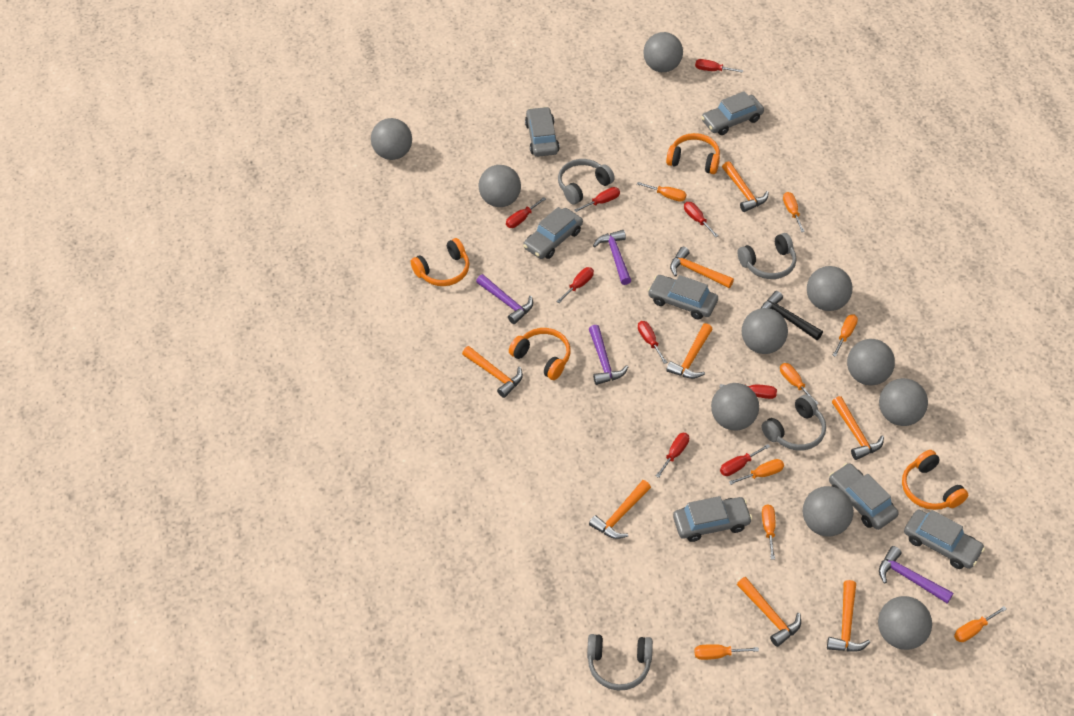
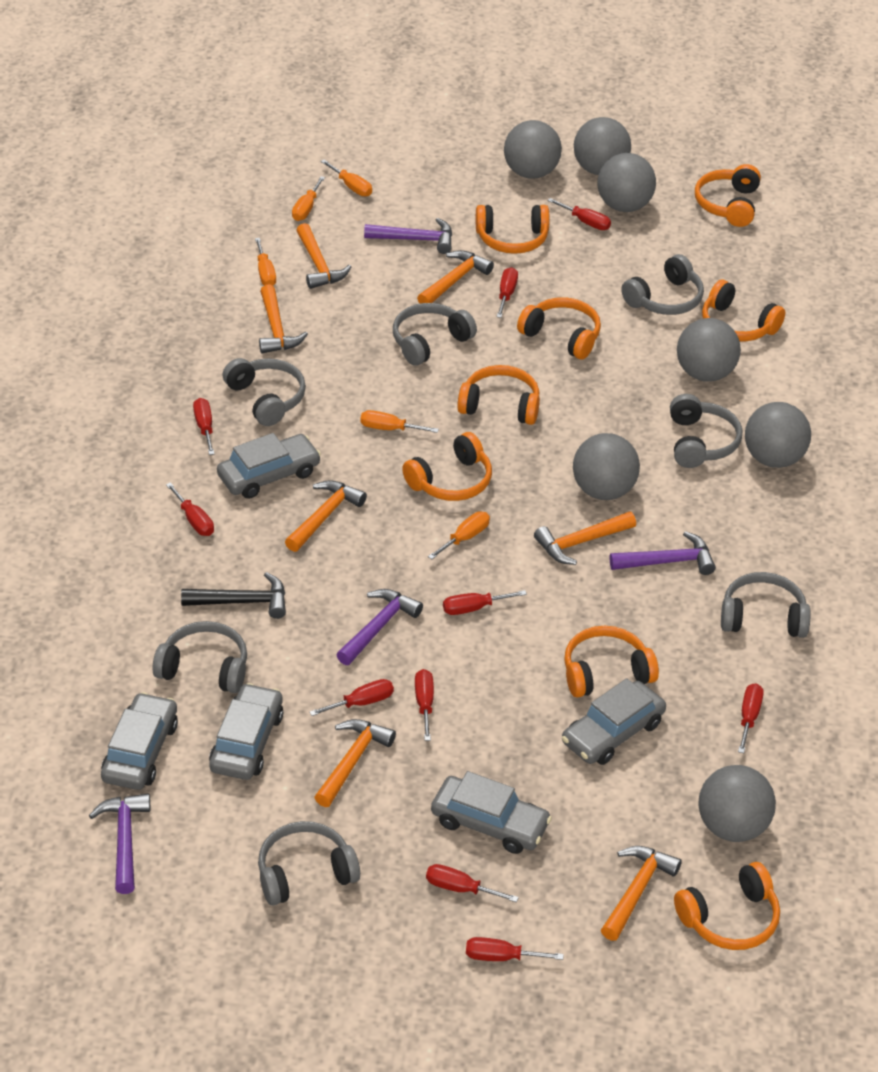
grey ball: 10 -> 7
grey car: 7 -> 5
grey headphones: 4 -> 7
orange hammer: 8 -> 7
orange headphones: 4 -> 8
orange screwdriver: 8 -> 5
red screwdriver: 9 -> 10

